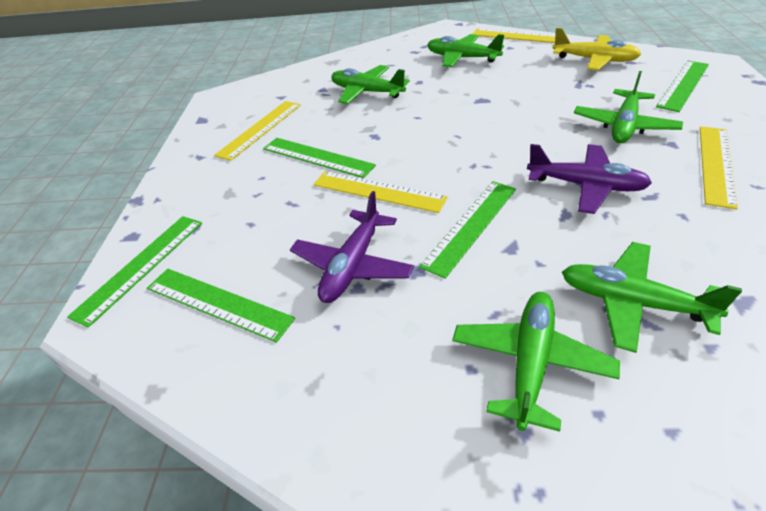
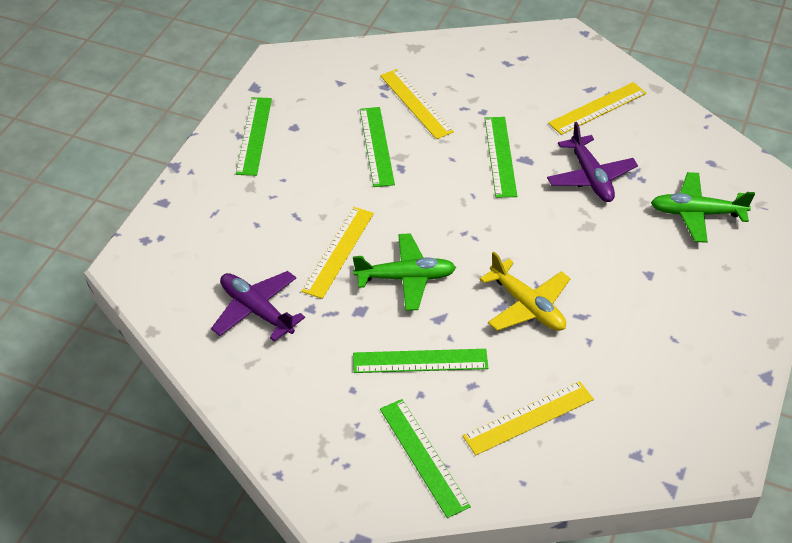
green plane: 5 -> 2

